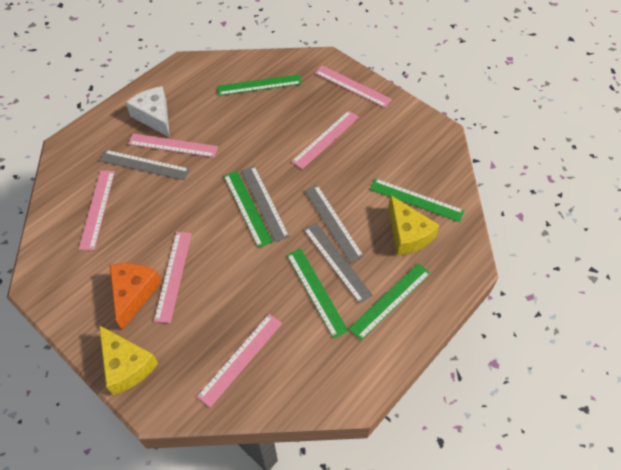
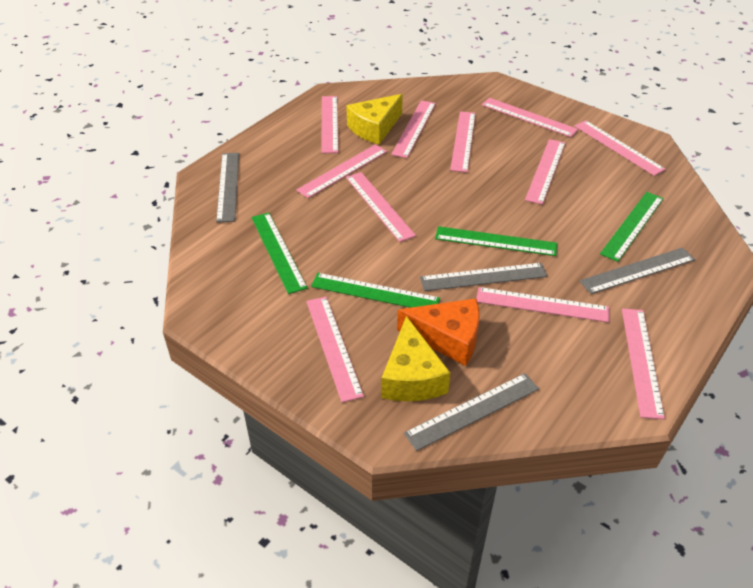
green ruler: 5 -> 4
pink ruler: 6 -> 11
white cheese: 1 -> 0

